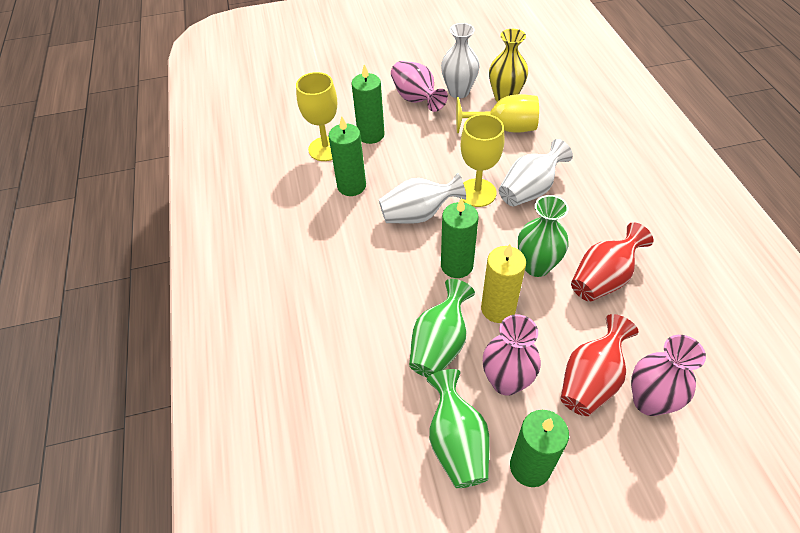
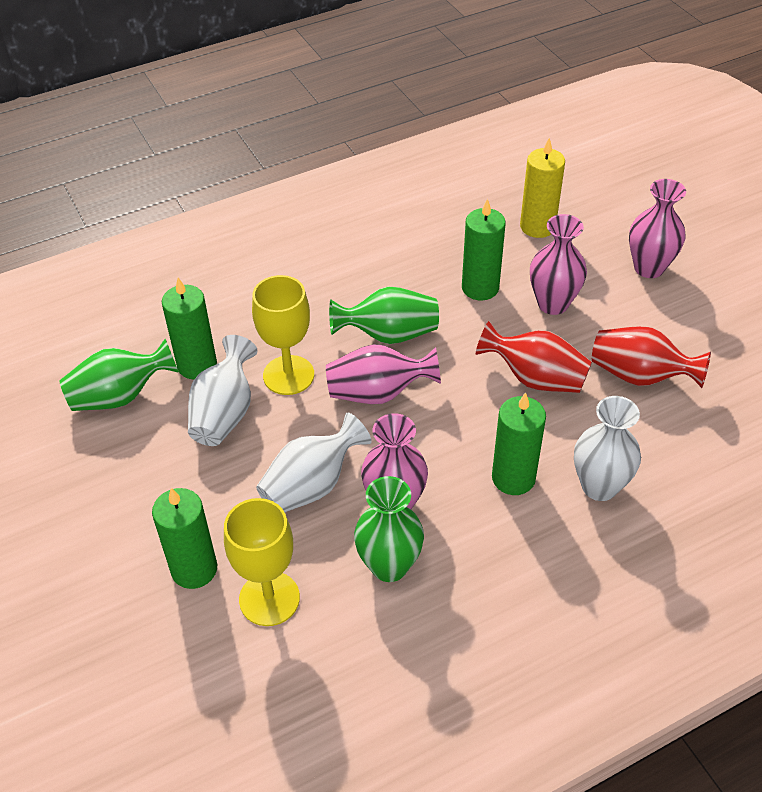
pink vase: 3 -> 4
yellow goblet: 3 -> 2
yellow vase: 1 -> 0

